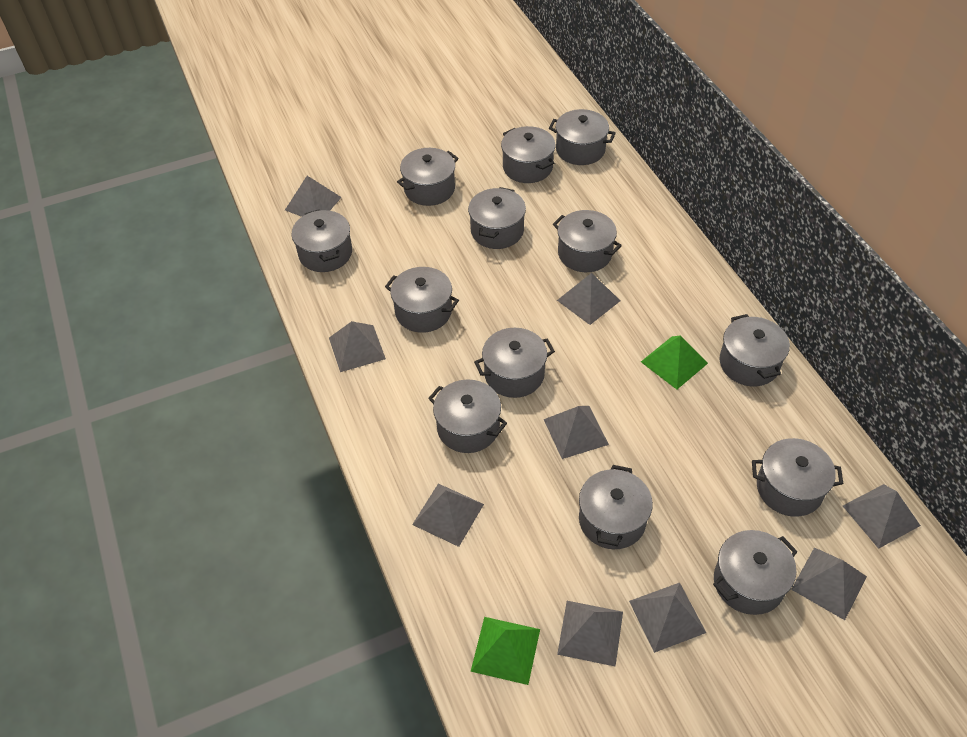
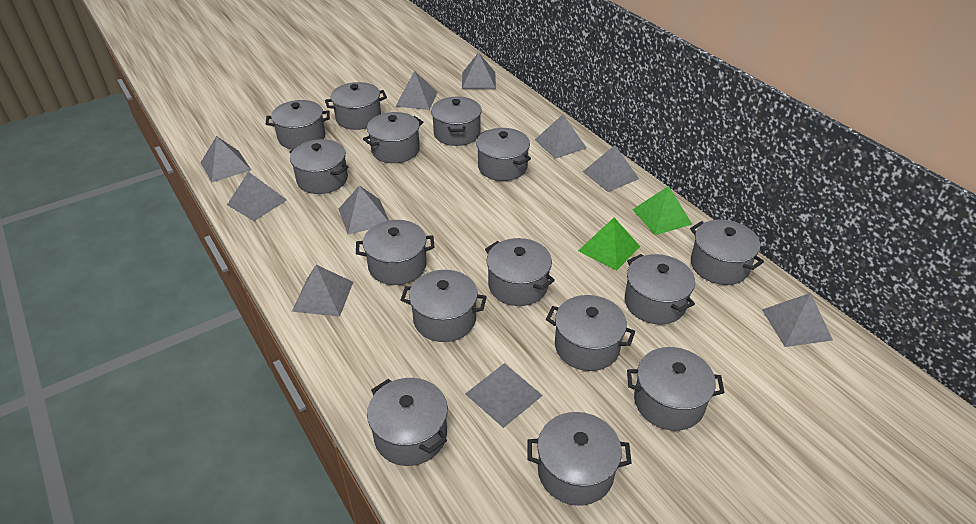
grey pot: 13 -> 15
grey pyramid: 9 -> 10

